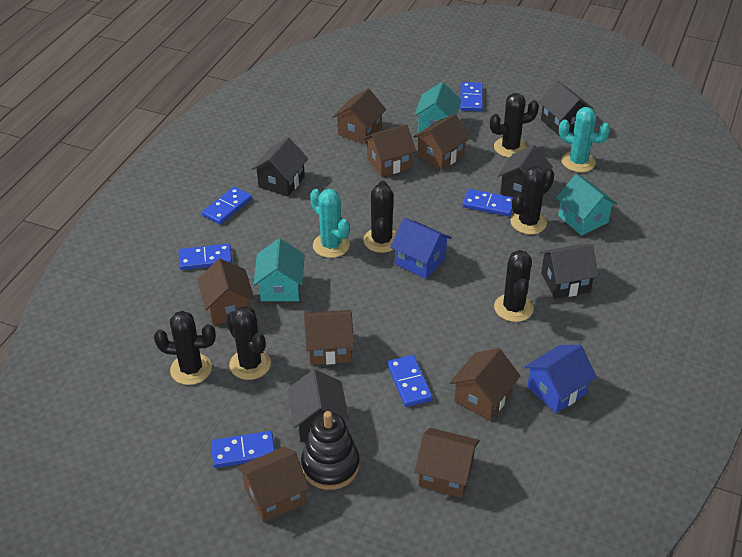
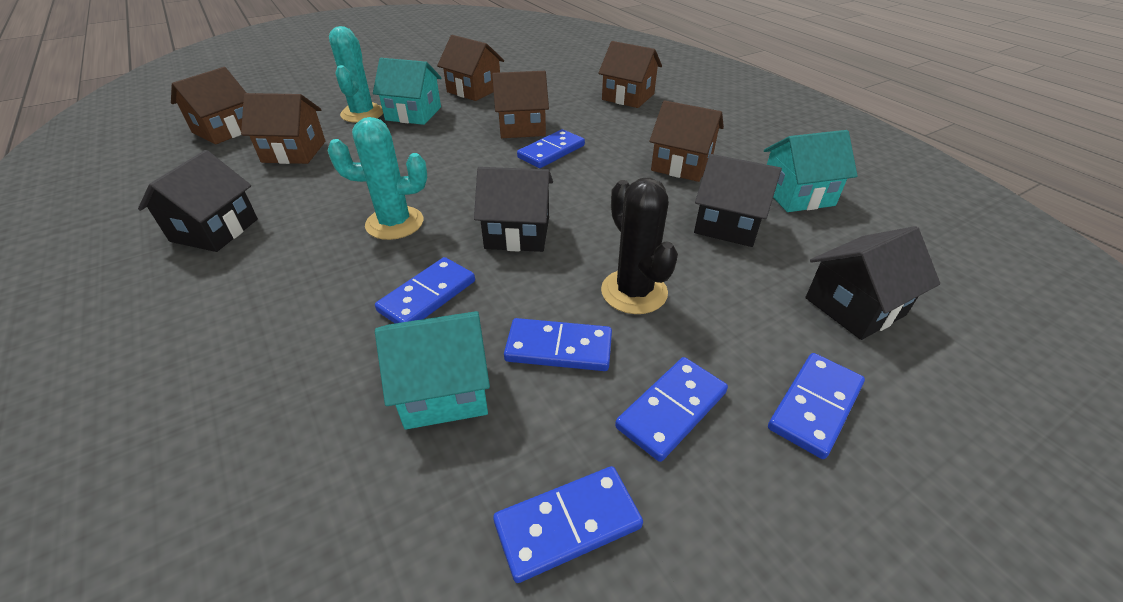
black cactus: 6 -> 1
black house: 5 -> 4
black stacking toy: 1 -> 0
blue house: 2 -> 0
brown house: 8 -> 6

